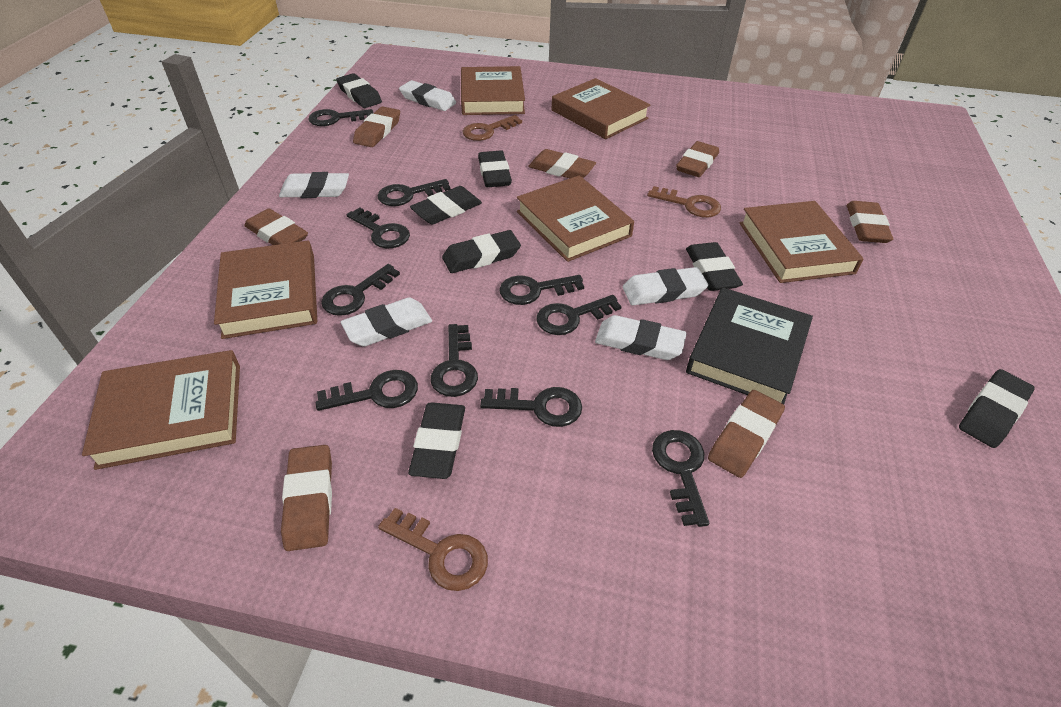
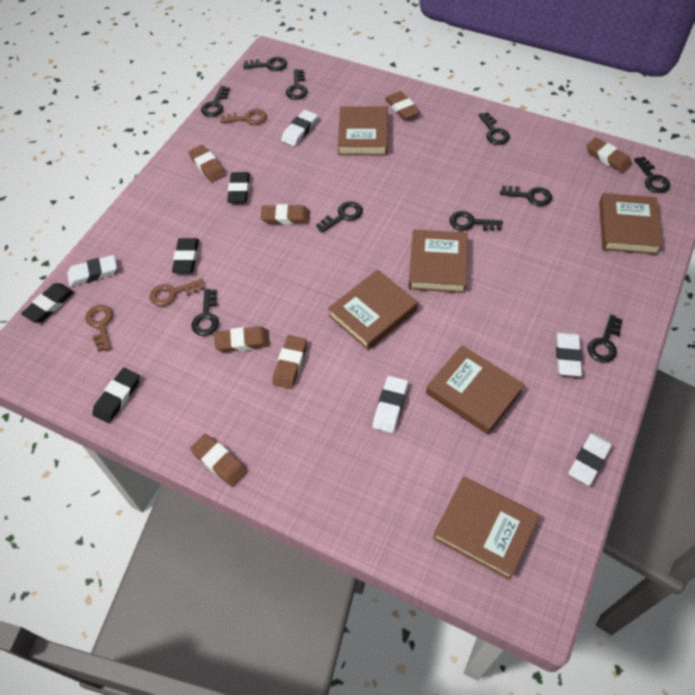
black book: 1 -> 0
black eraser: 7 -> 4

